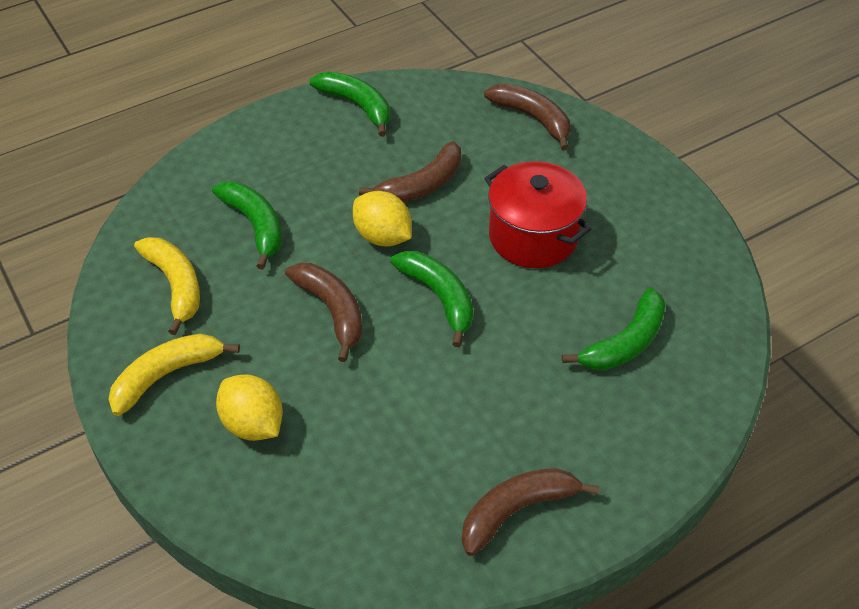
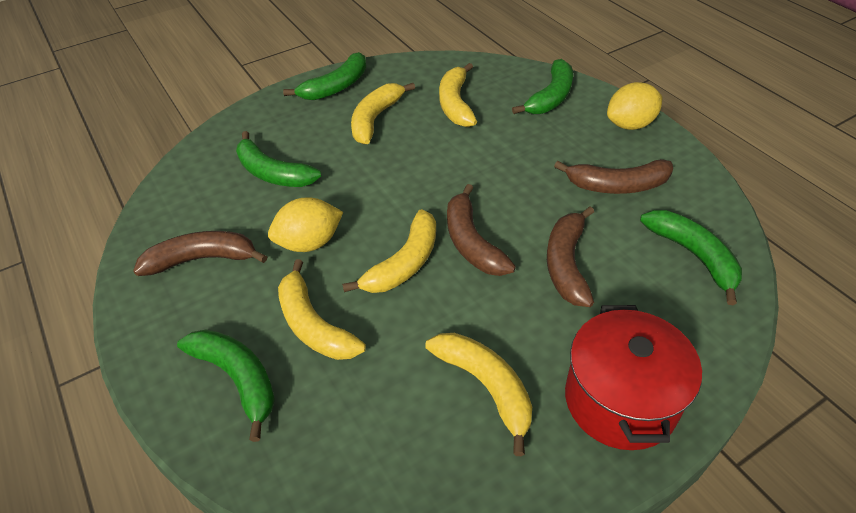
green banana: 4 -> 5
yellow banana: 2 -> 5

